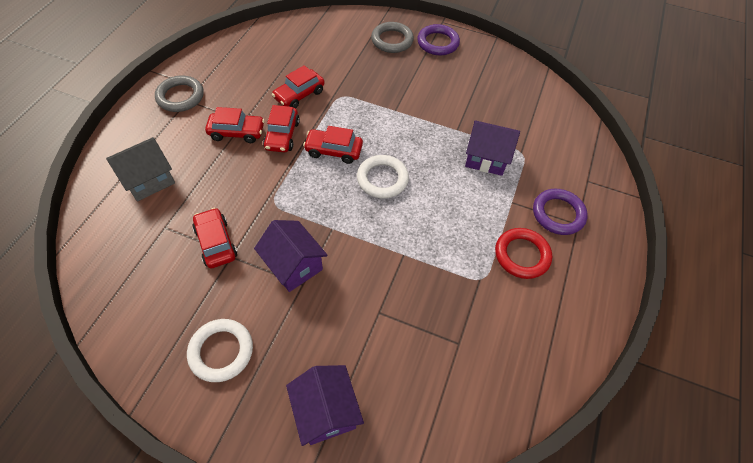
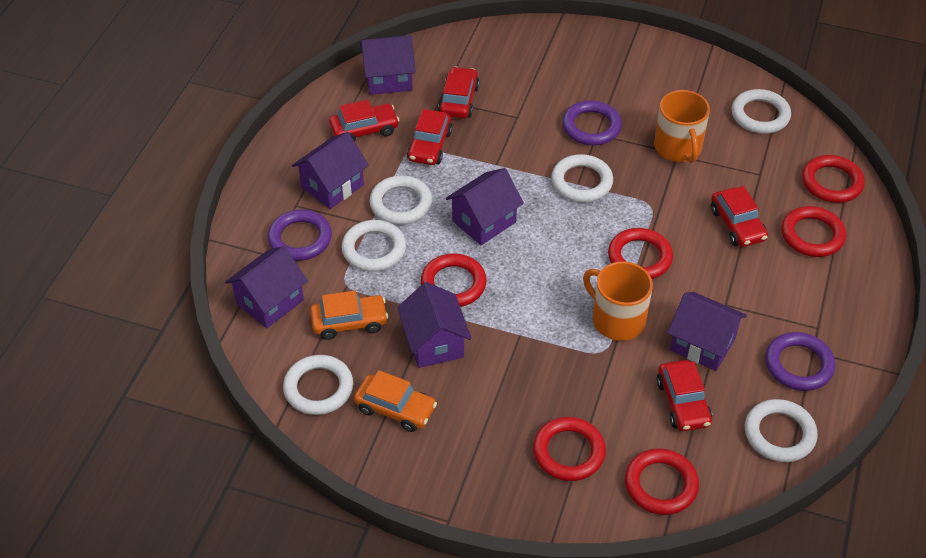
grey house: 1 -> 0
grey ring: 2 -> 0
orange car: 0 -> 2
orange mug: 0 -> 2
purple house: 3 -> 6
purple ring: 2 -> 3
red ring: 1 -> 6
white ring: 2 -> 6

